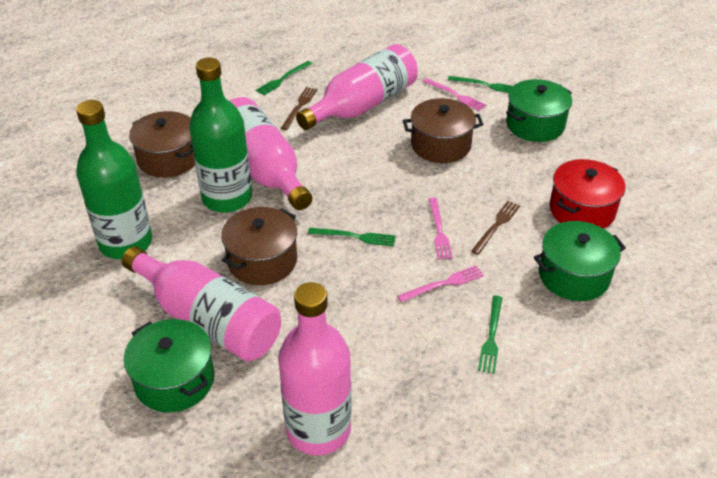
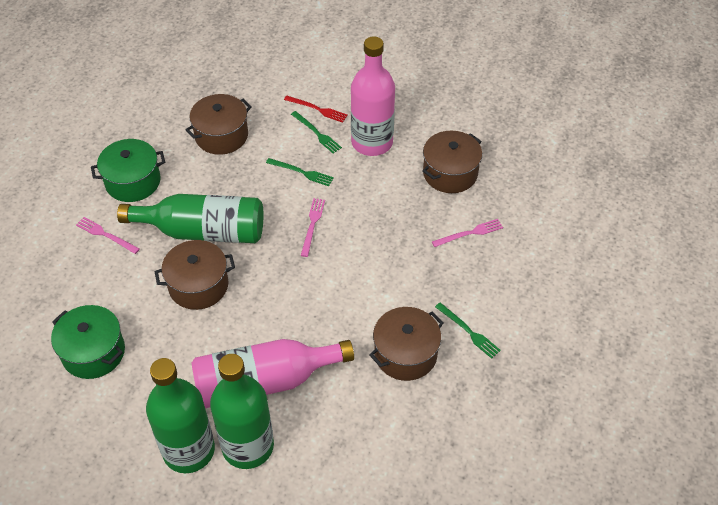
brown fork: 2 -> 0
brown pot: 3 -> 4
green bottle: 2 -> 3
green fork: 4 -> 3
green pot: 3 -> 2
pink bottle: 4 -> 2
red fork: 0 -> 1
red pot: 1 -> 0

